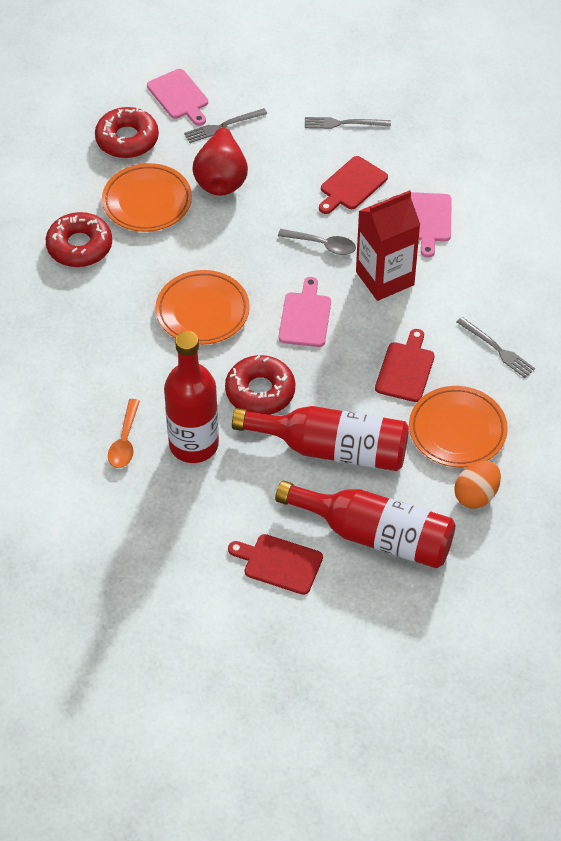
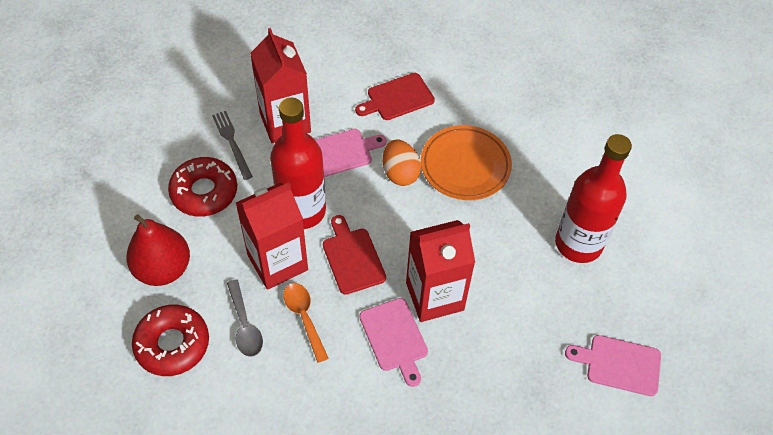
grey fork: 3 -> 1
orange plate: 3 -> 1
red bottle: 3 -> 2
red carton: 1 -> 3
red cutting board: 3 -> 2
red donut: 3 -> 2

